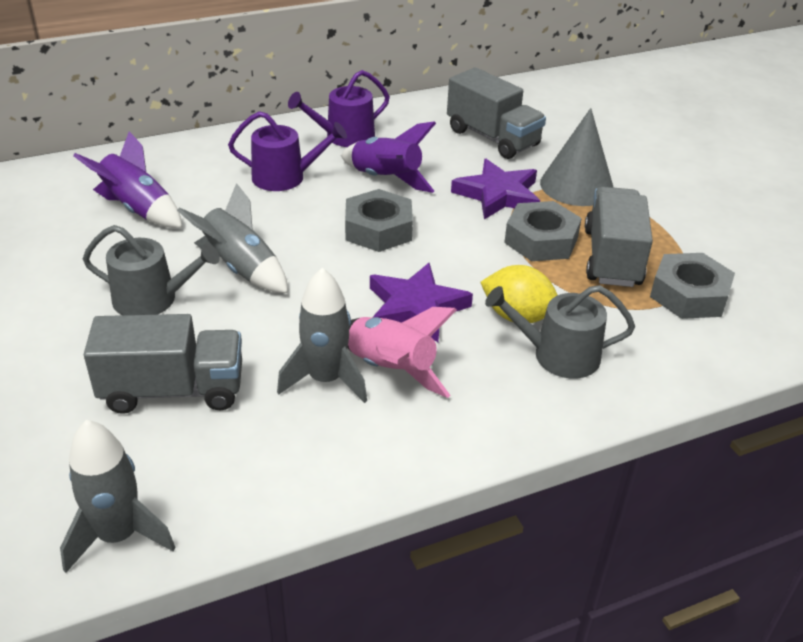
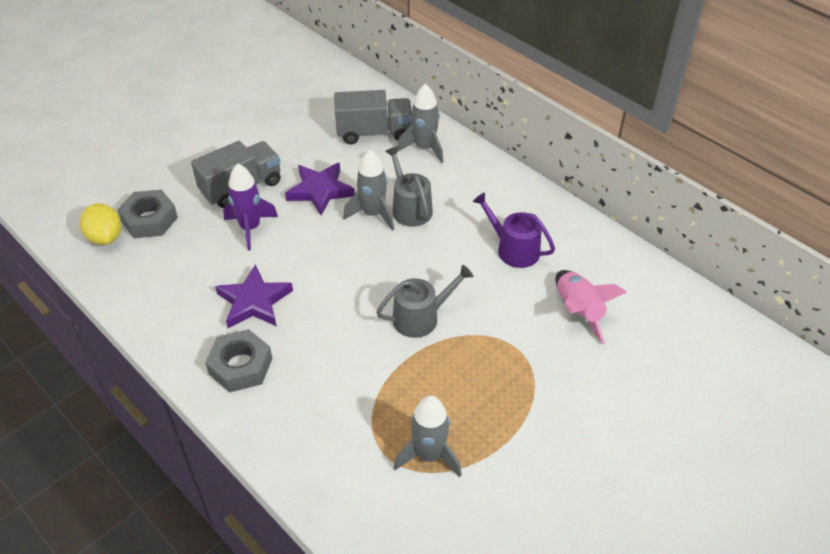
grey cone: 1 -> 0
grey nut: 3 -> 2
grey truck: 3 -> 2
purple rocket: 2 -> 1
purple watering can: 2 -> 1

